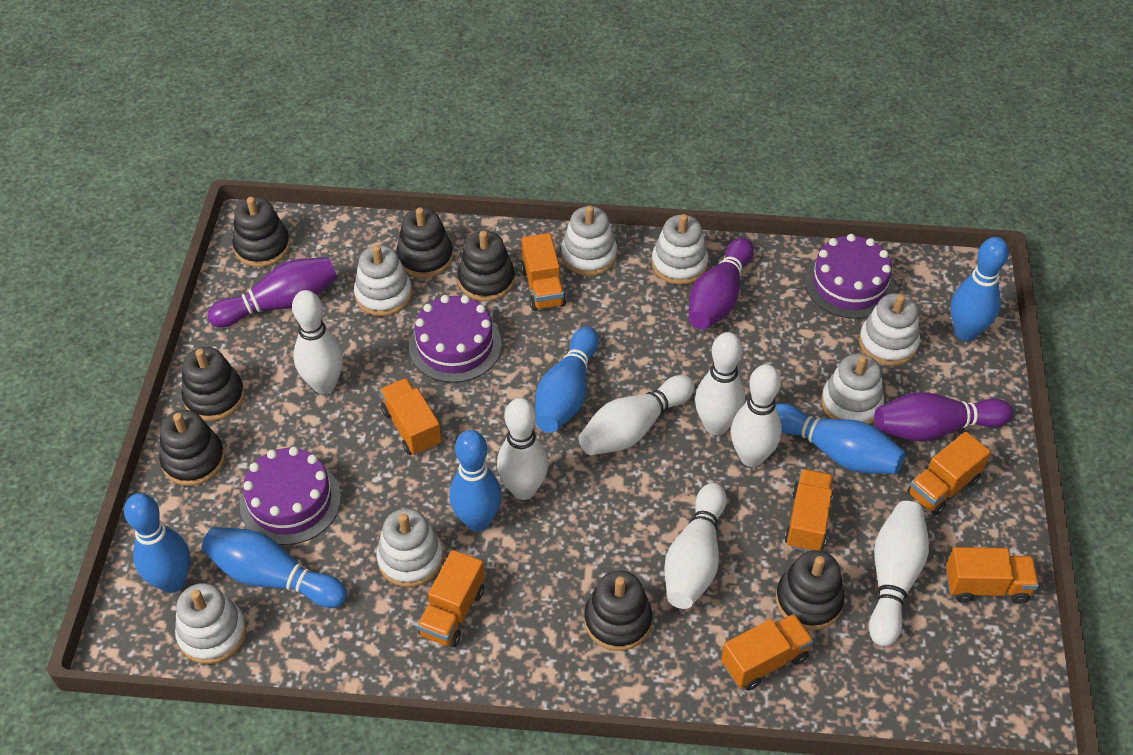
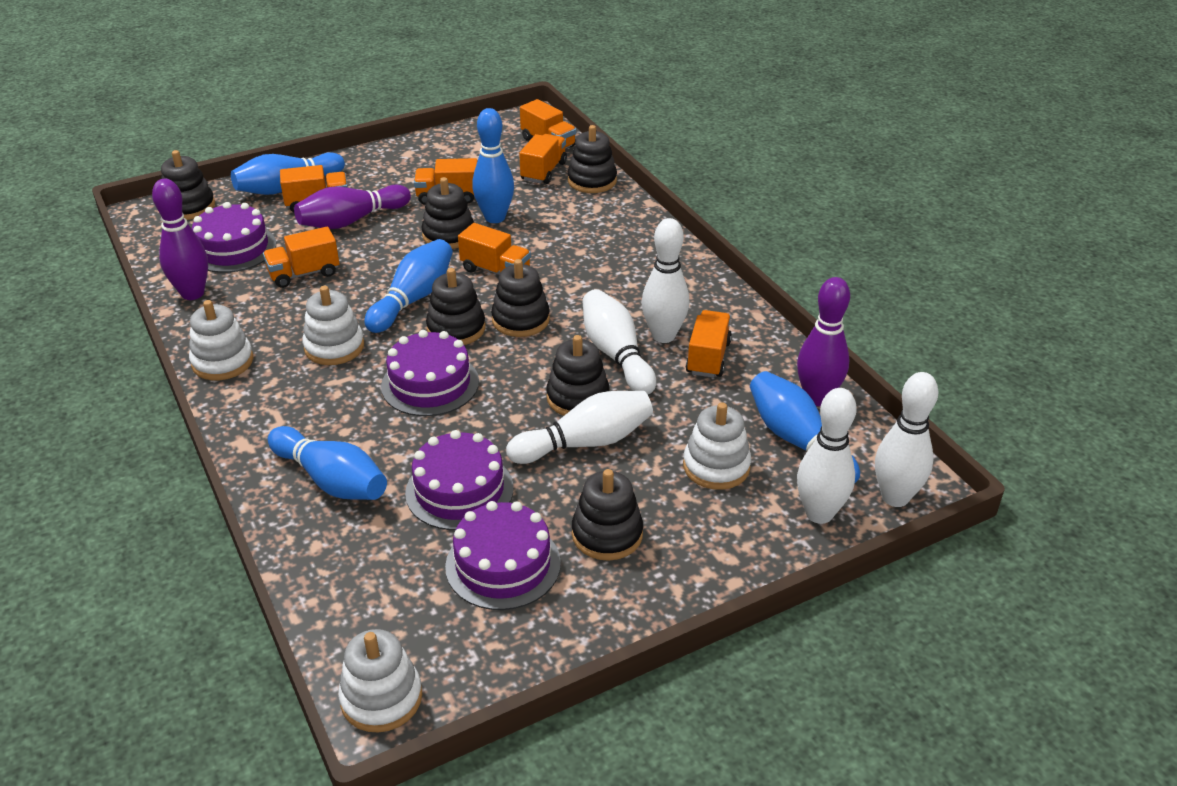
blue bowling pin: 6 -> 5
purple cake: 3 -> 4
white bowling pin: 7 -> 5
white stacking toy: 7 -> 4

